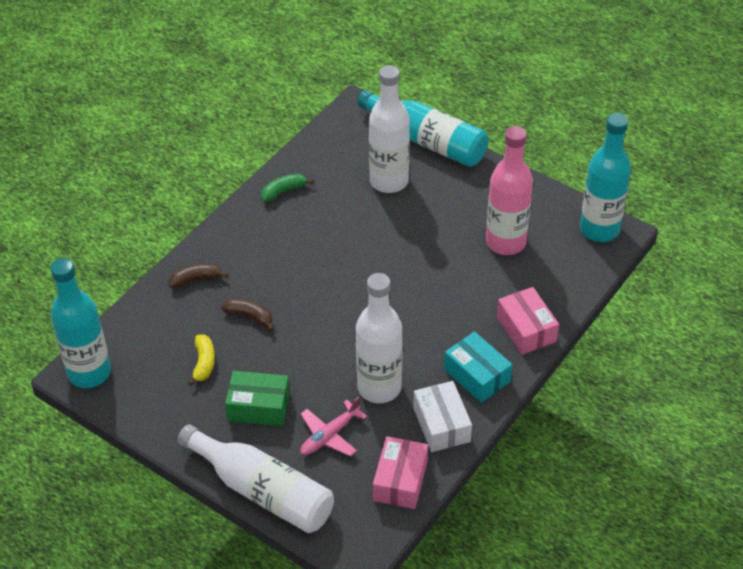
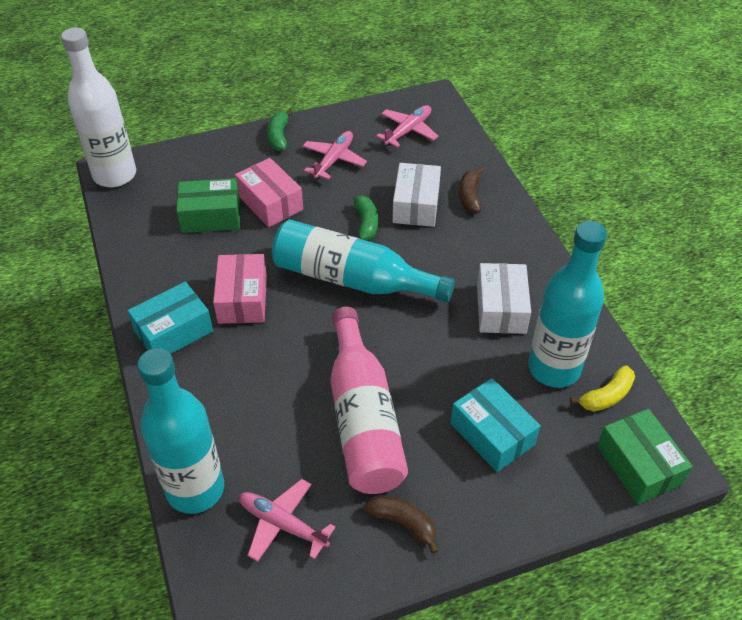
green banana: 1 -> 2
green box: 1 -> 2
pink plane: 1 -> 3
turquoise box: 1 -> 2
white bottle: 3 -> 1
white box: 1 -> 2

